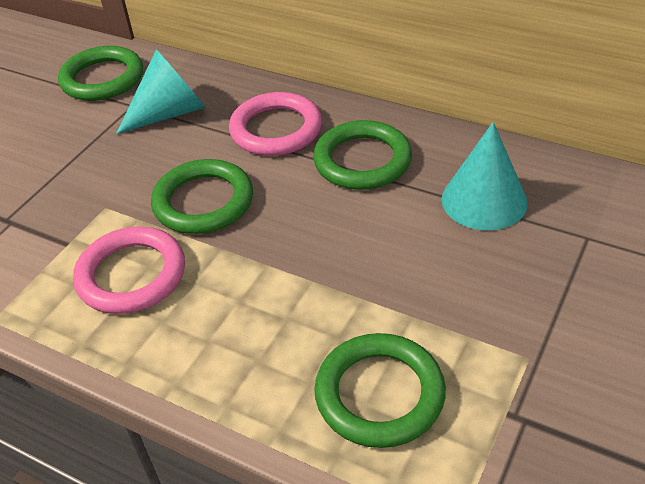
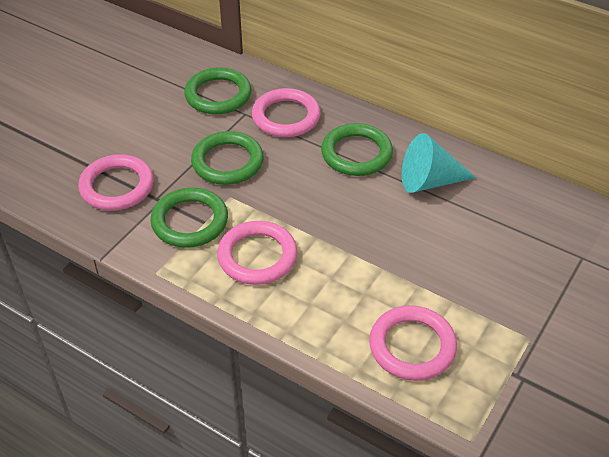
pink ring: 2 -> 4
turquoise cone: 2 -> 1

